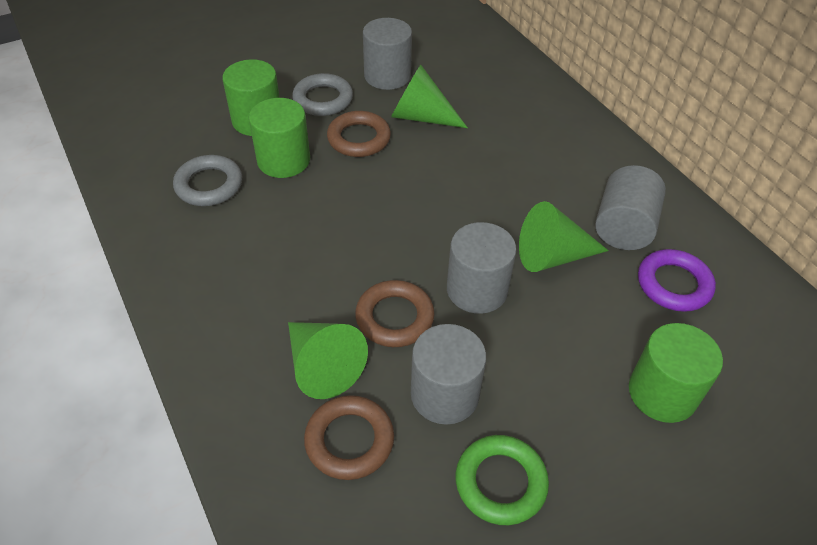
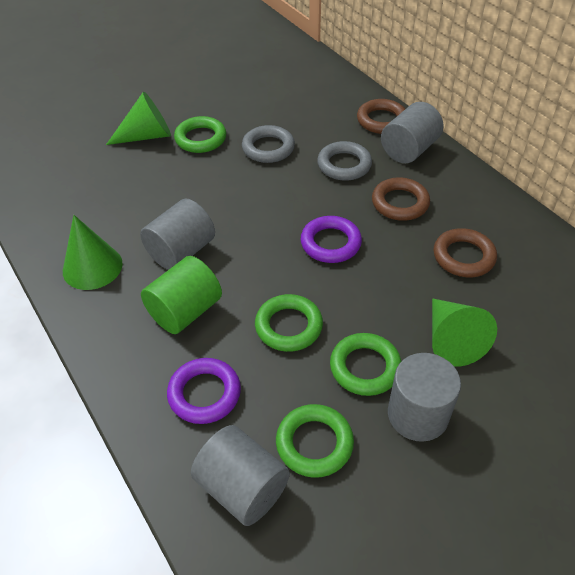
green cylinder: 3 -> 1
green ring: 1 -> 4
purple ring: 1 -> 2

